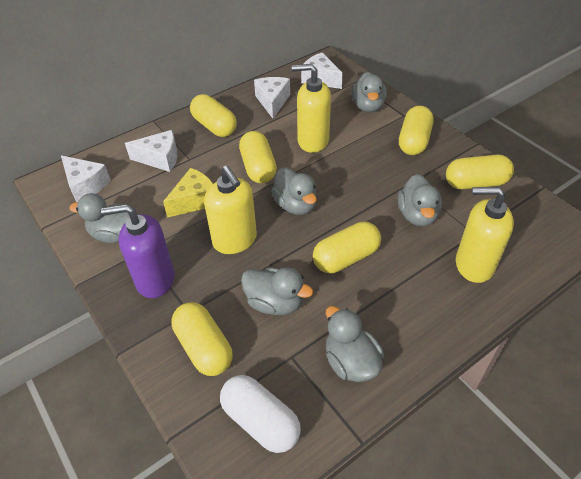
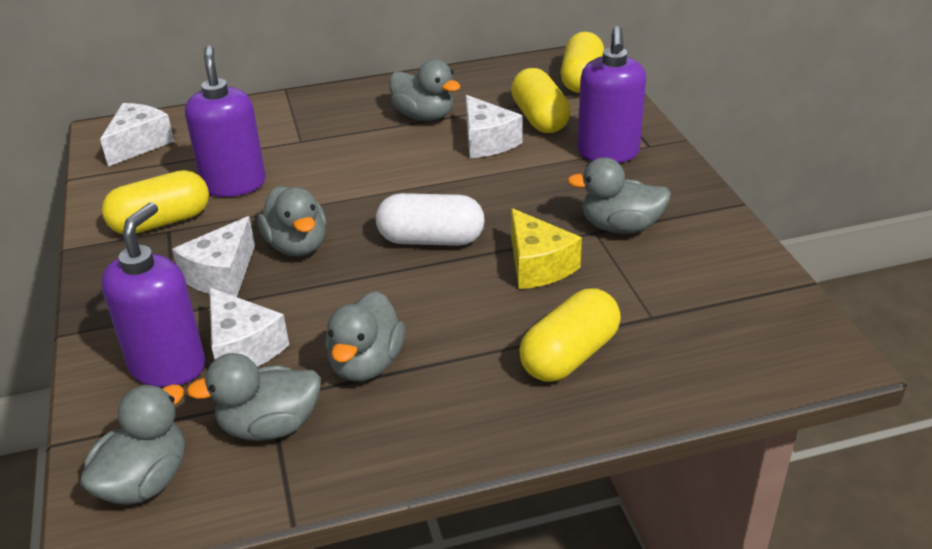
purple soap dispenser: 1 -> 3
yellow capsule: 6 -> 4
yellow soap dispenser: 3 -> 0

